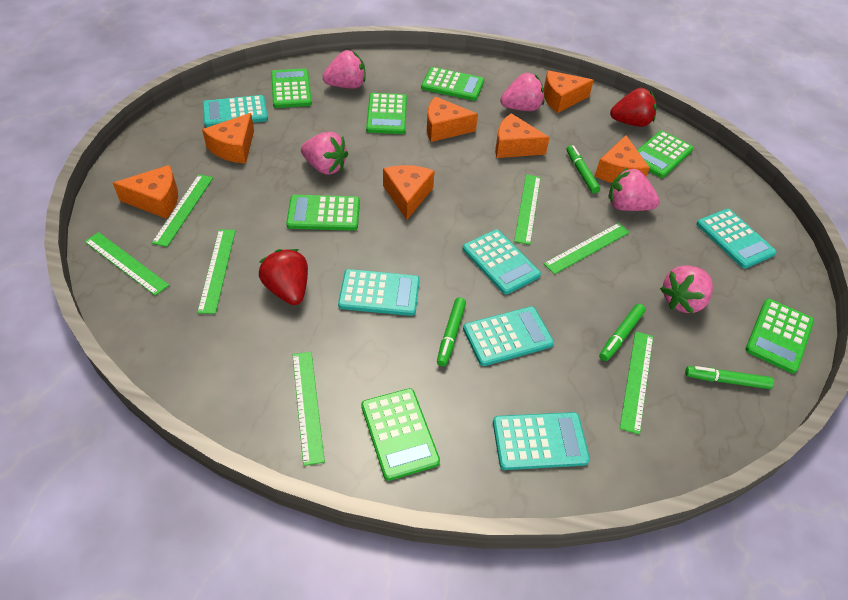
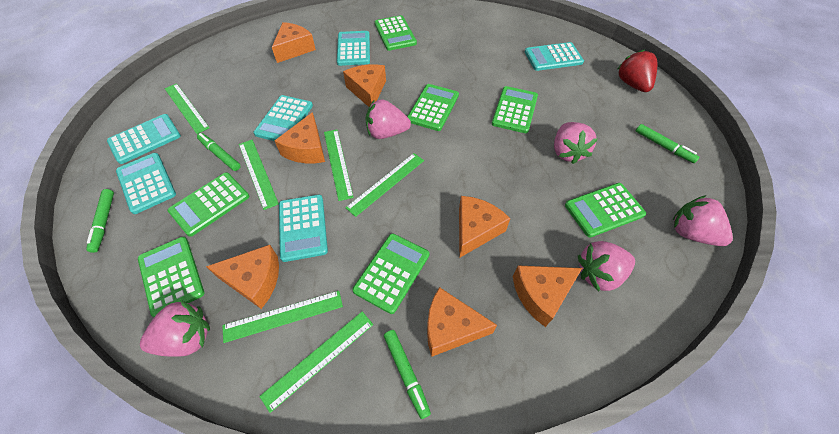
green ruler: 7 -> 6
red strawberry: 2 -> 1

